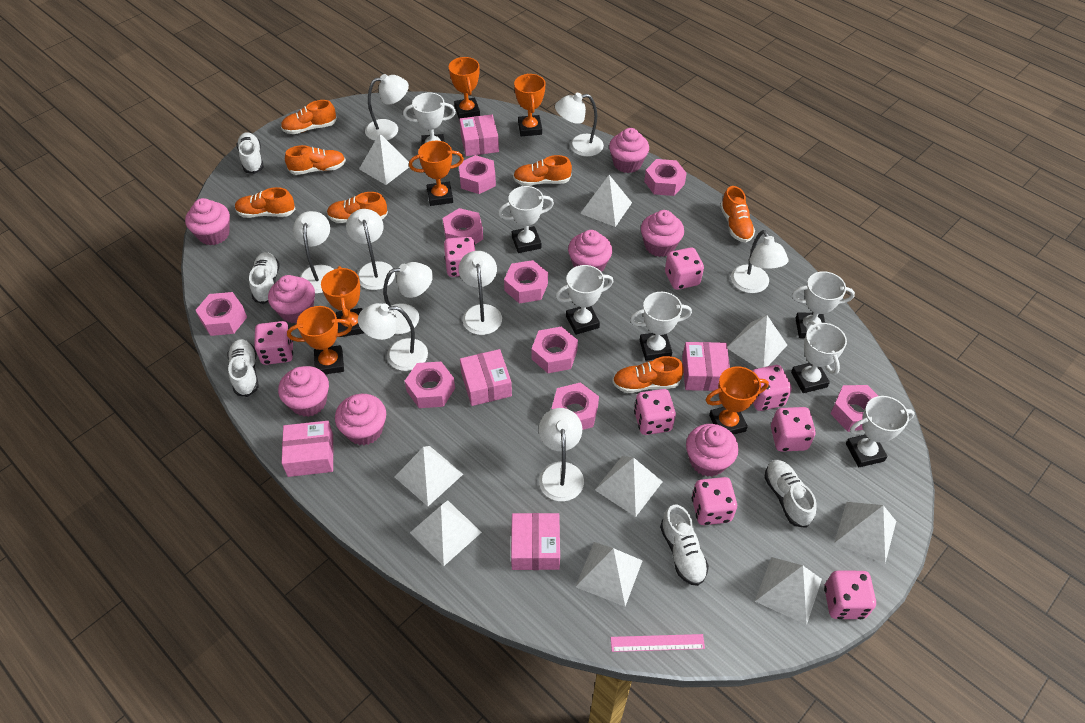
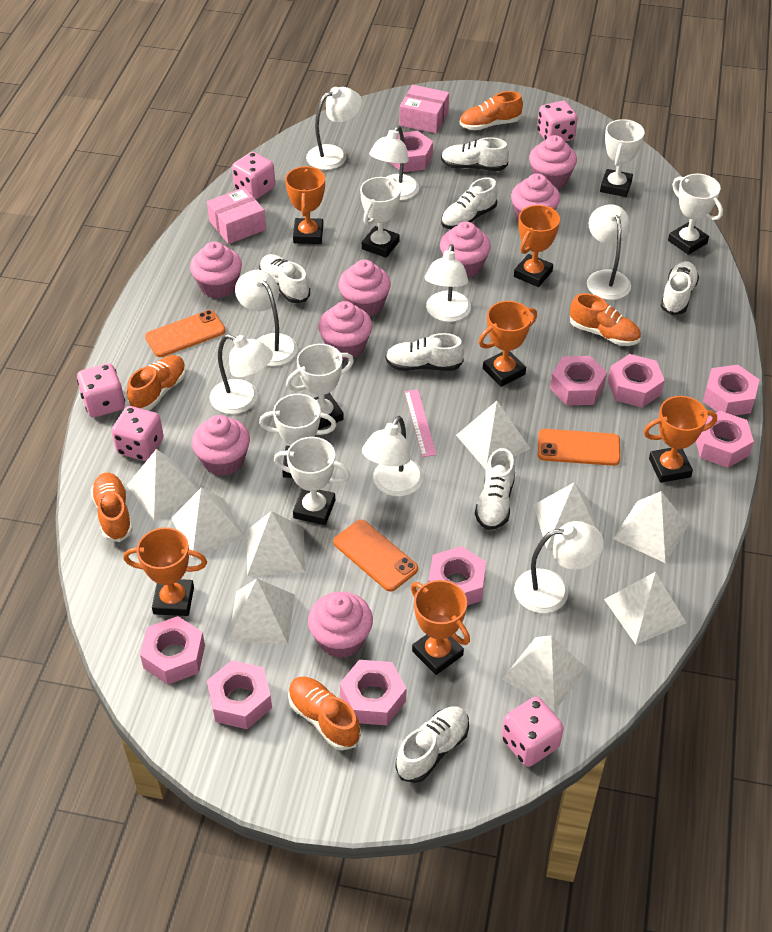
orange phone: 0 -> 3
orange shoe: 7 -> 5
pink box: 5 -> 2
pink dice: 8 -> 5
white lamp: 9 -> 8
white shoe: 5 -> 7
white trophy: 7 -> 6

